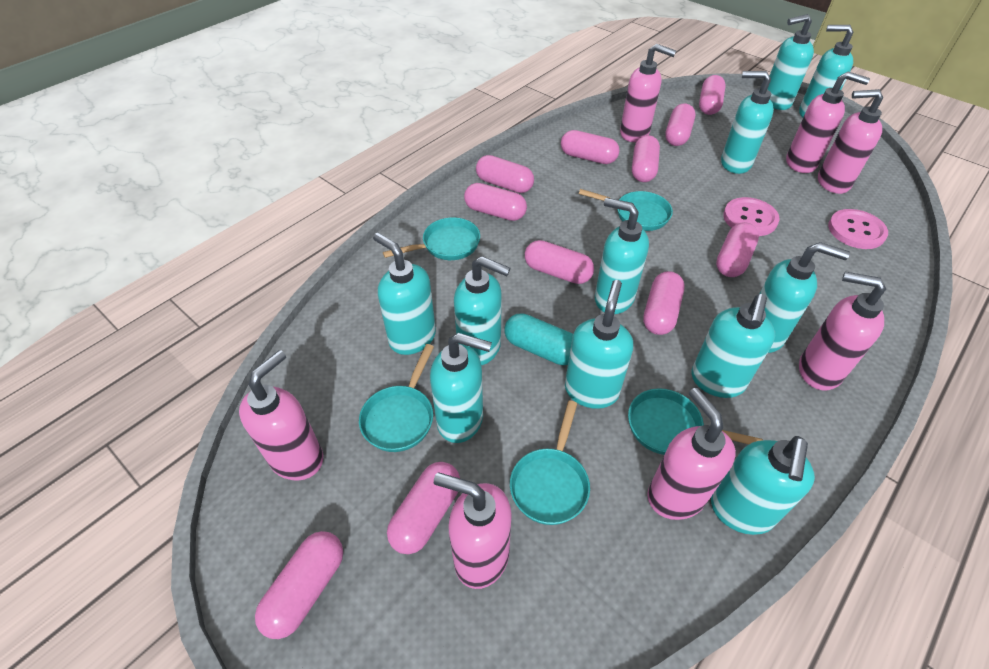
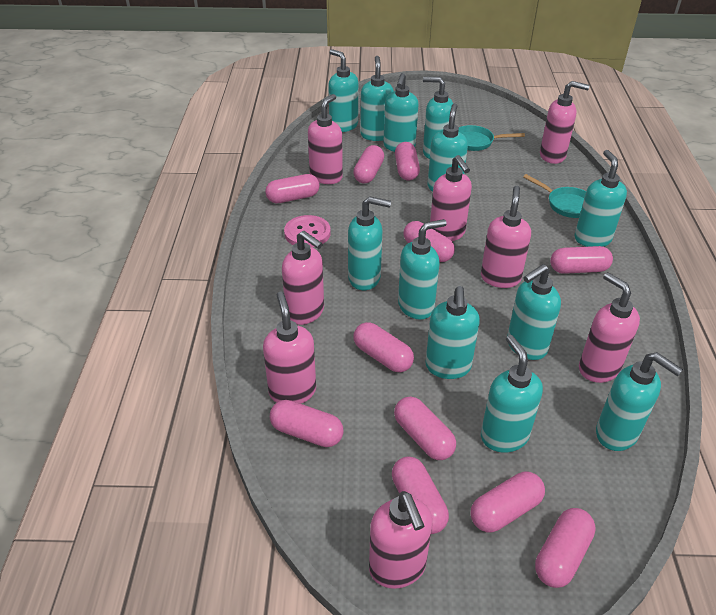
pink button: 2 -> 1
pink soap dispenser: 7 -> 8
turquoise capsule: 1 -> 0
turquoise pan: 5 -> 2
turquoise soap dispenser: 11 -> 12

